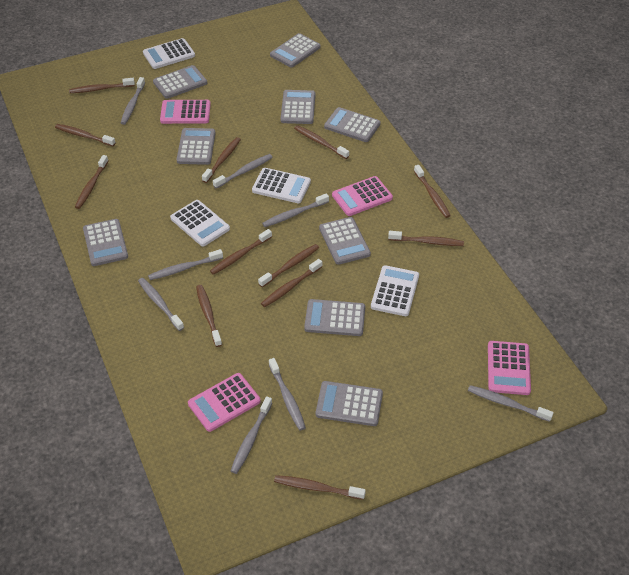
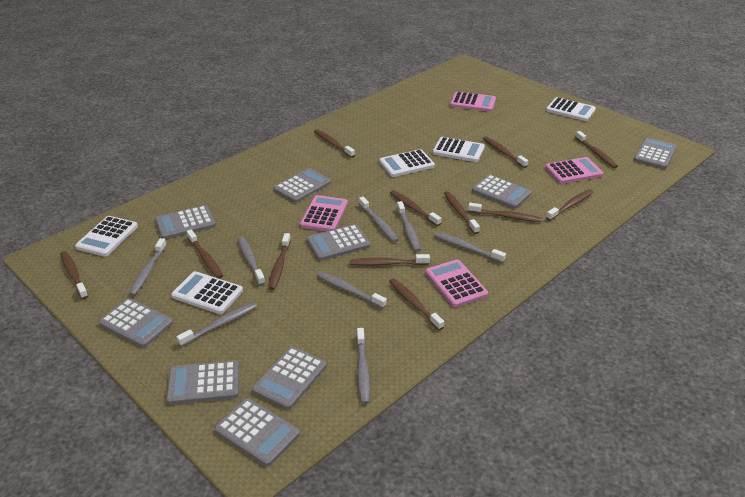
white calculator: 4 -> 5

